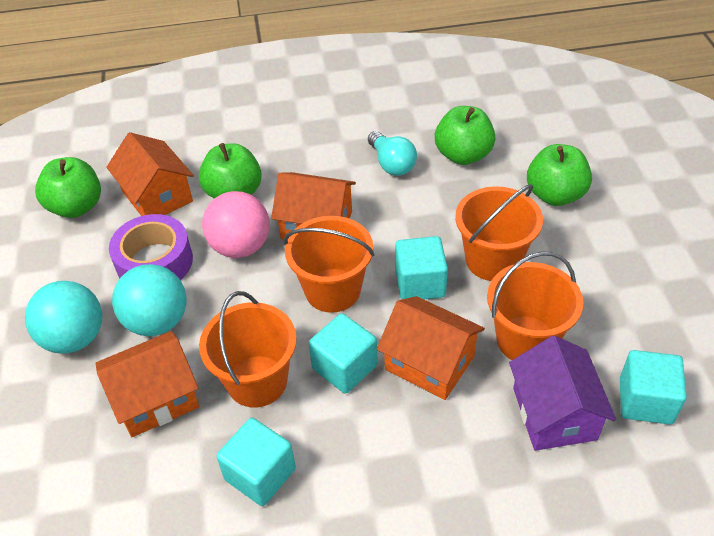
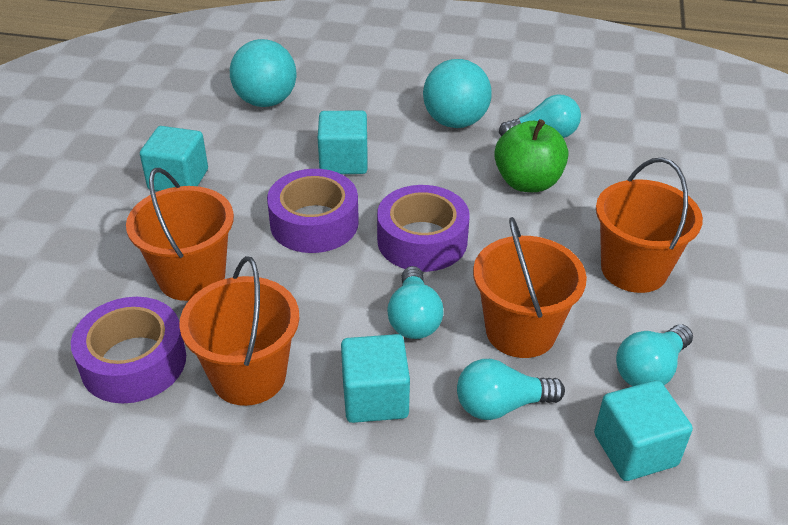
green apple: 4 -> 1
orange house: 4 -> 0
pink ball: 1 -> 0
purple house: 1 -> 0
purple tape: 1 -> 3
turquoise light bulb: 1 -> 4

